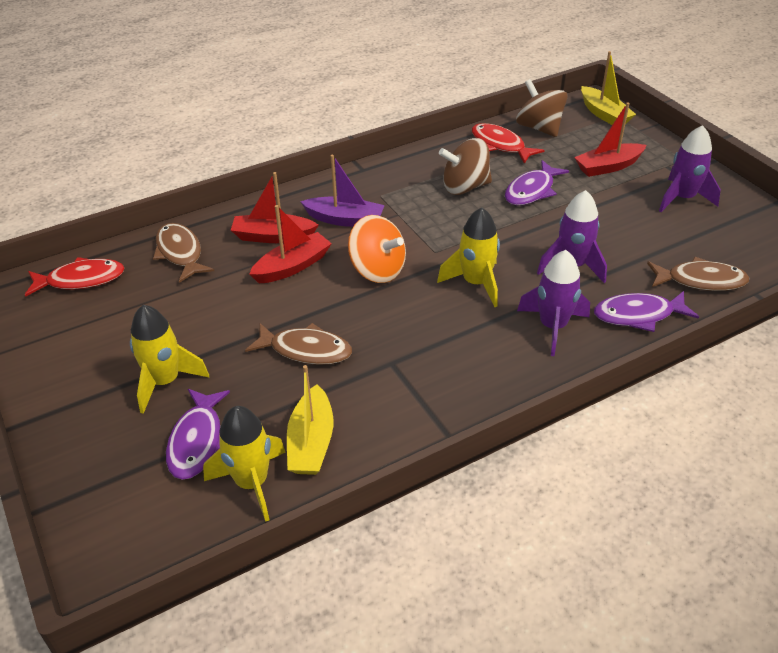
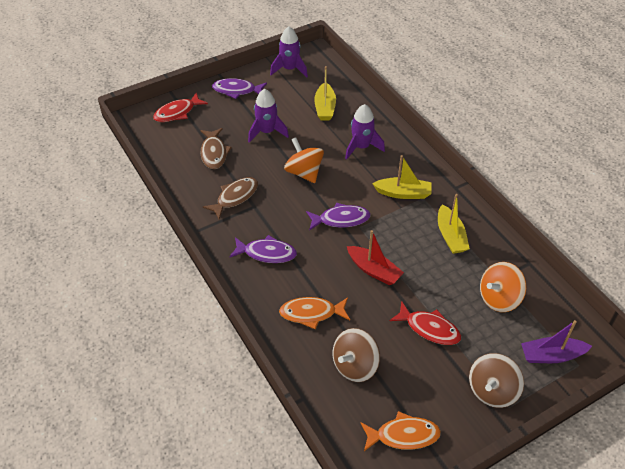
brown fish: 3 -> 2
orange fish: 0 -> 2
orange spinning top: 1 -> 2
red boat: 3 -> 1
yellow boat: 2 -> 3
yellow rocket: 3 -> 0

